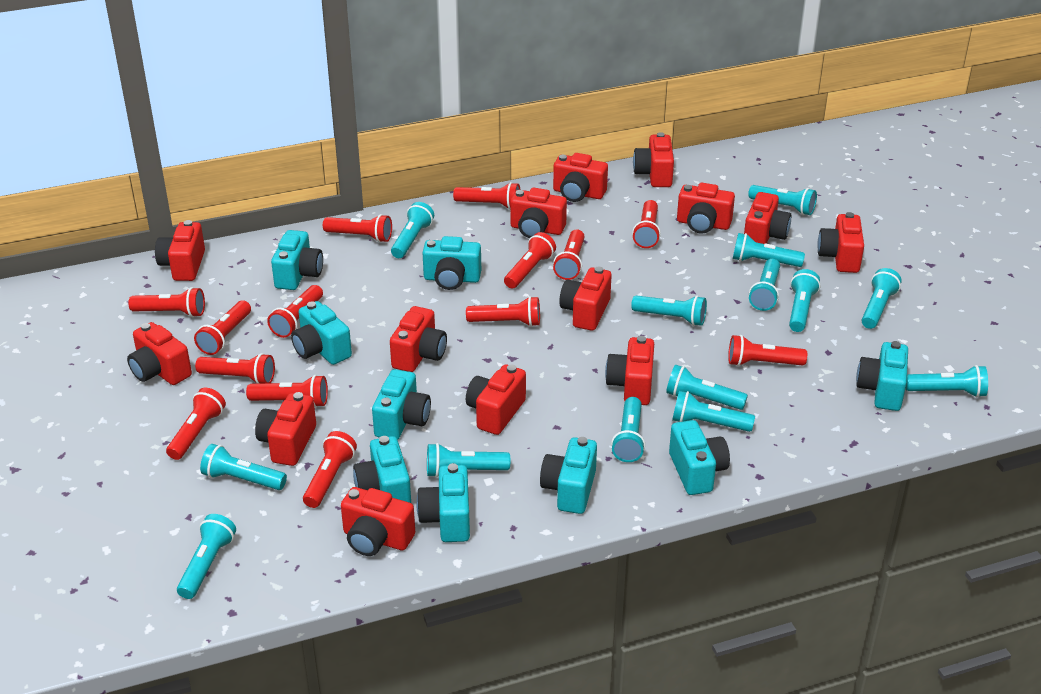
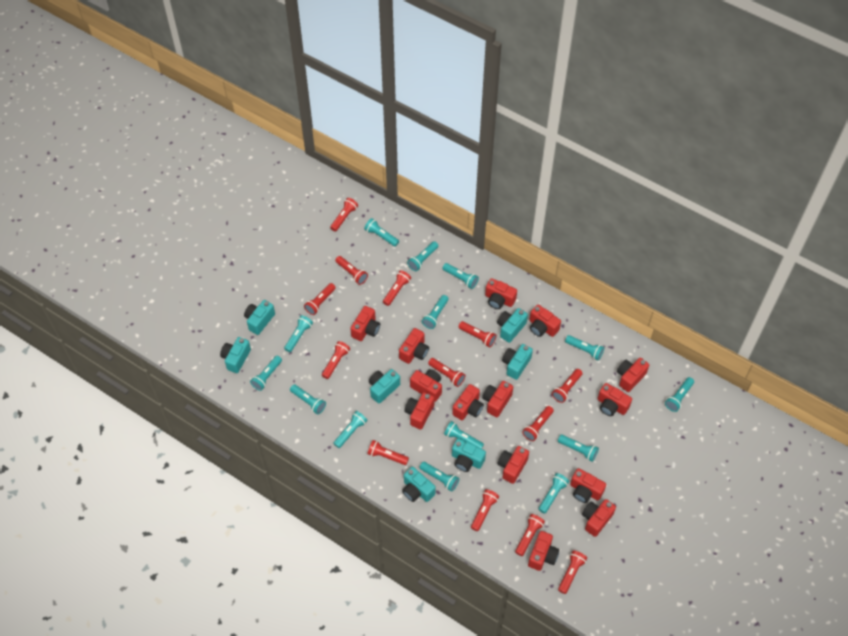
red flashlight: 14 -> 13
turquoise camera: 9 -> 7

